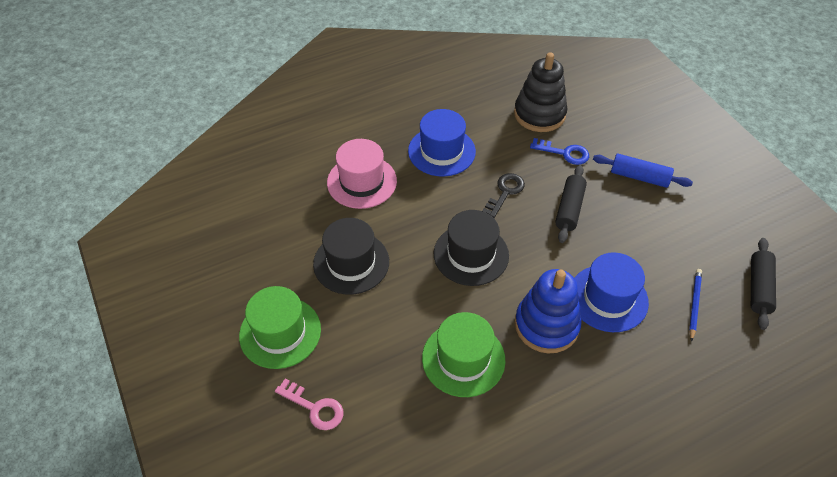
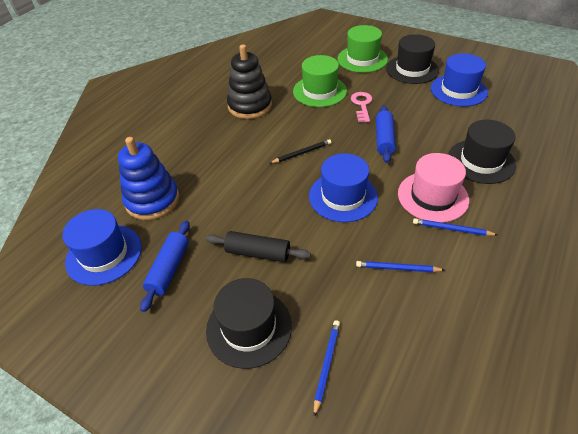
black hat: 2 -> 3
black key: 1 -> 0
black pencil: 0 -> 1
black rolling pin: 2 -> 1
blue hat: 2 -> 3
blue key: 1 -> 0
blue pencil: 1 -> 3
blue rolling pin: 1 -> 2

